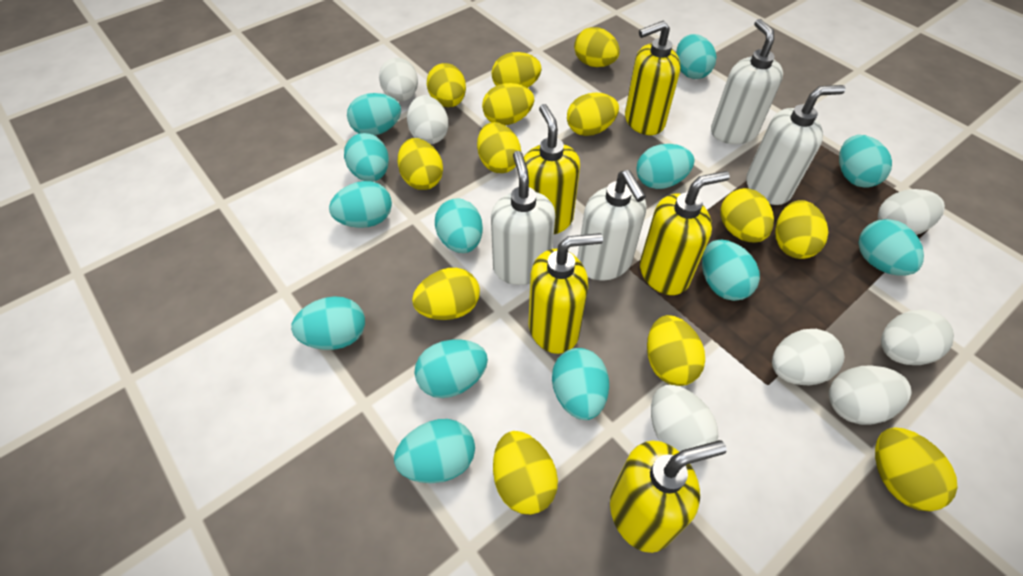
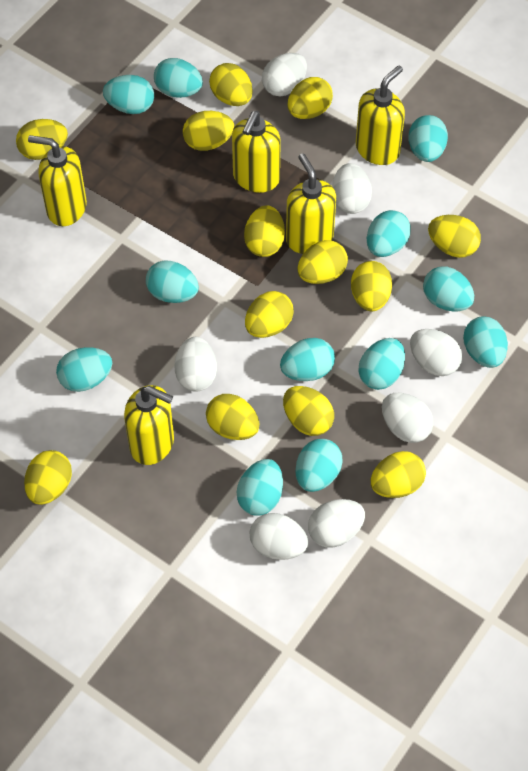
turquoise egg: 13 -> 12
white soap dispenser: 4 -> 0

